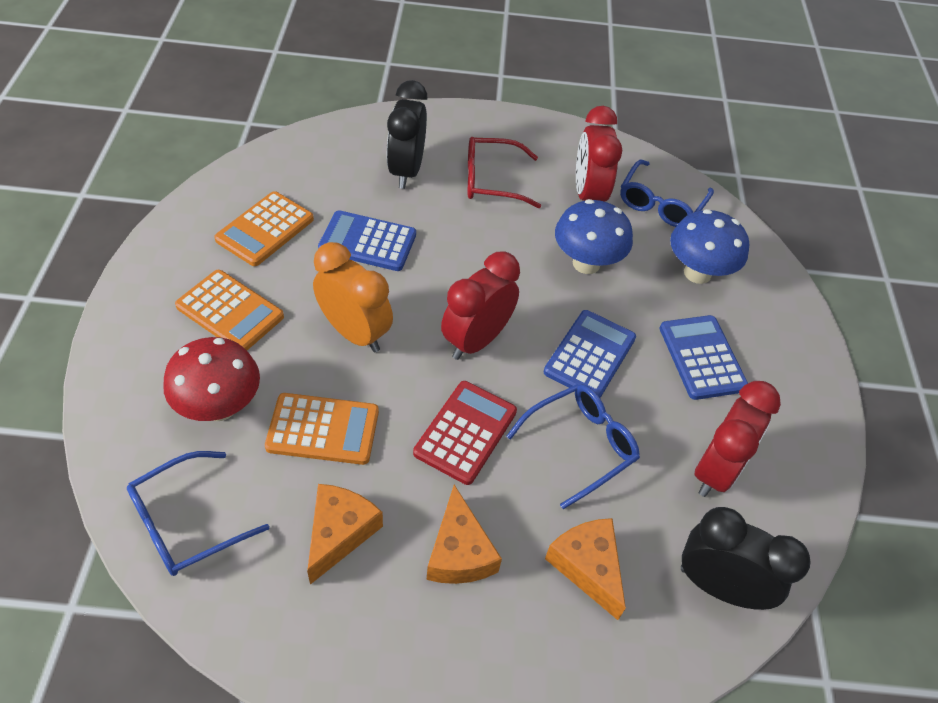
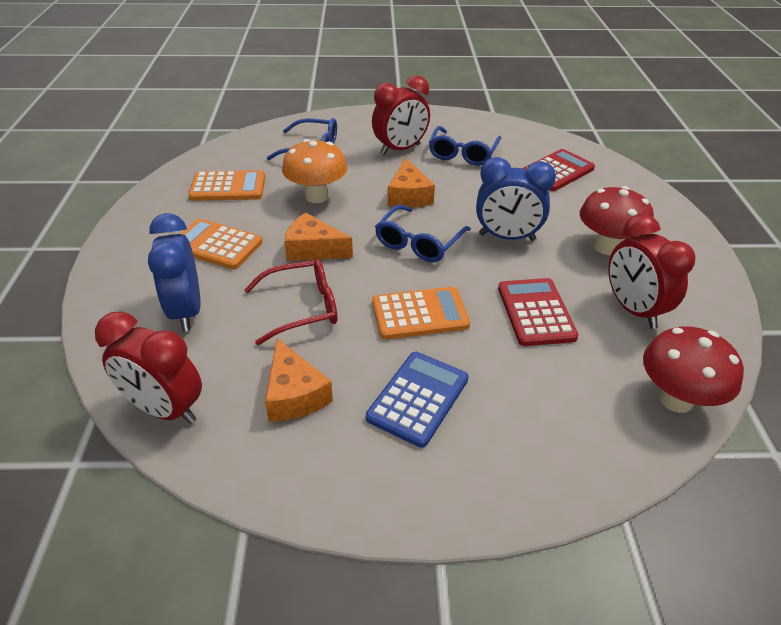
black clock: 2 -> 0
blue calculator: 3 -> 1
blue clock: 0 -> 2
blue mushroom: 2 -> 0
orange clock: 1 -> 0
orange mushroom: 0 -> 1
red calculator: 1 -> 2
red mushroom: 1 -> 2

